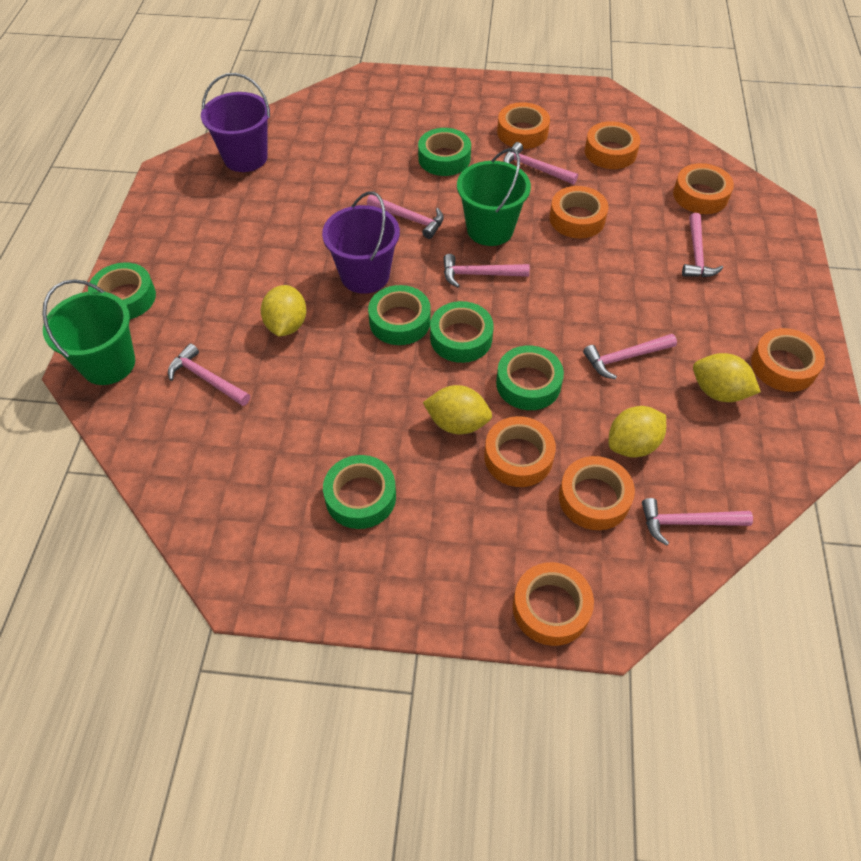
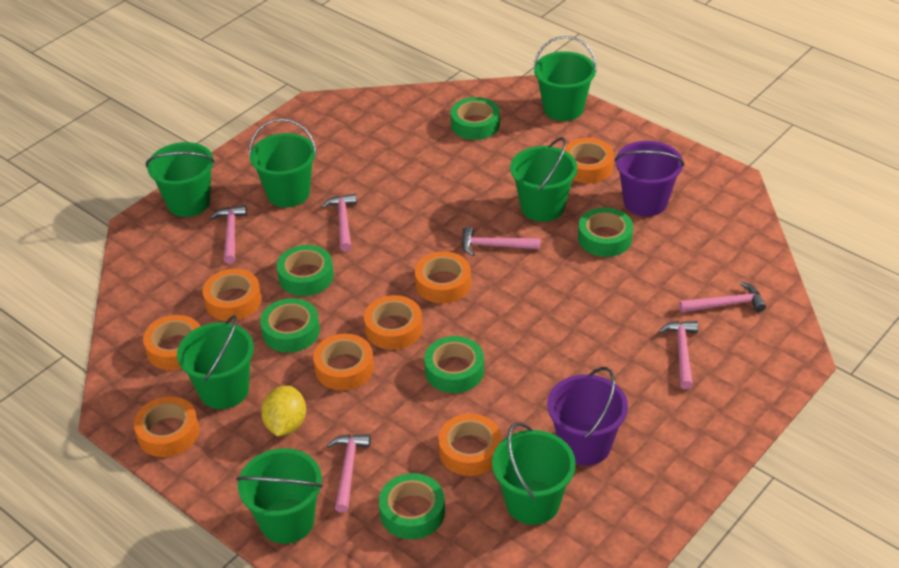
green bucket: 2 -> 7
pink hammer: 7 -> 6
yellow lemon: 4 -> 1

